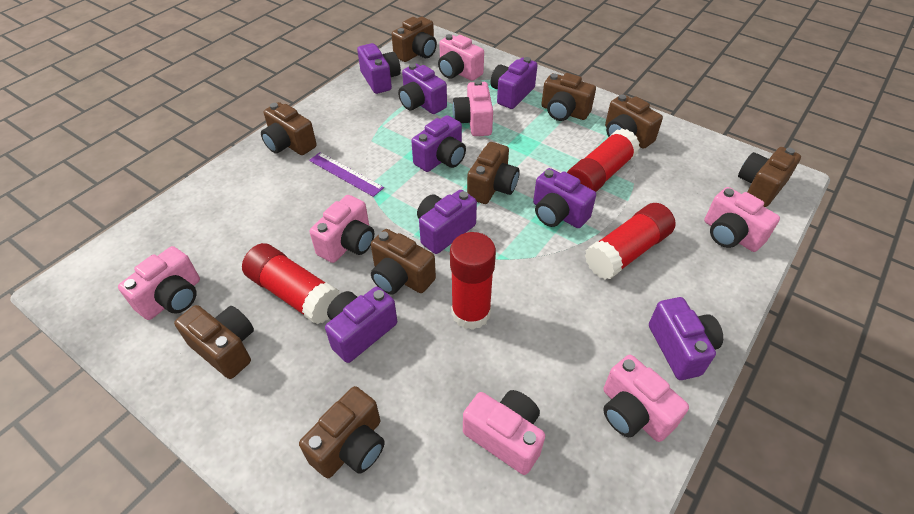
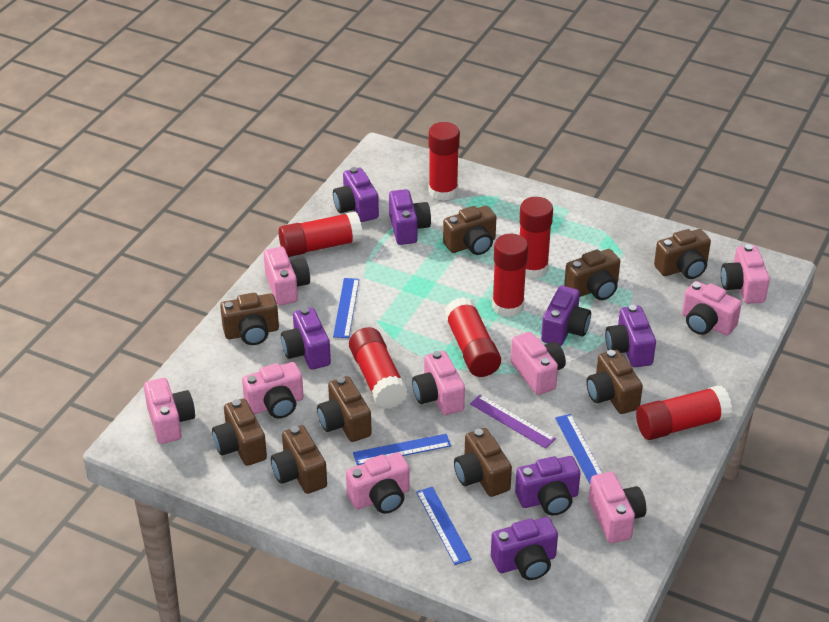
blue ruler: 0 -> 4
pink camera: 7 -> 9
purple camera: 8 -> 7
red glue stick: 4 -> 7

